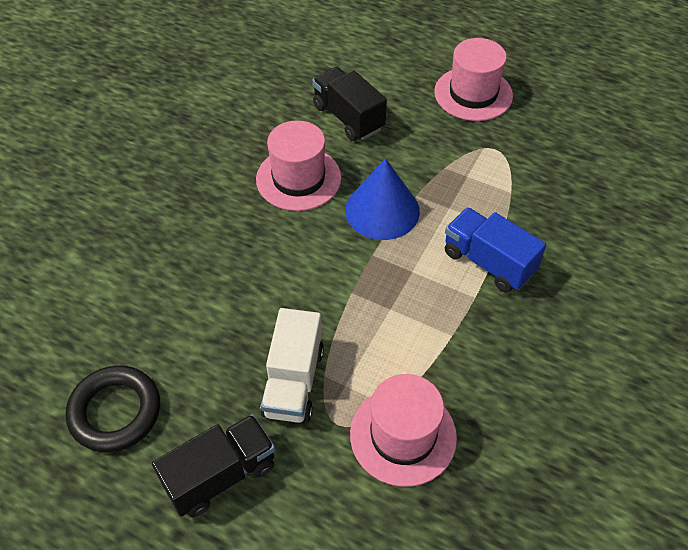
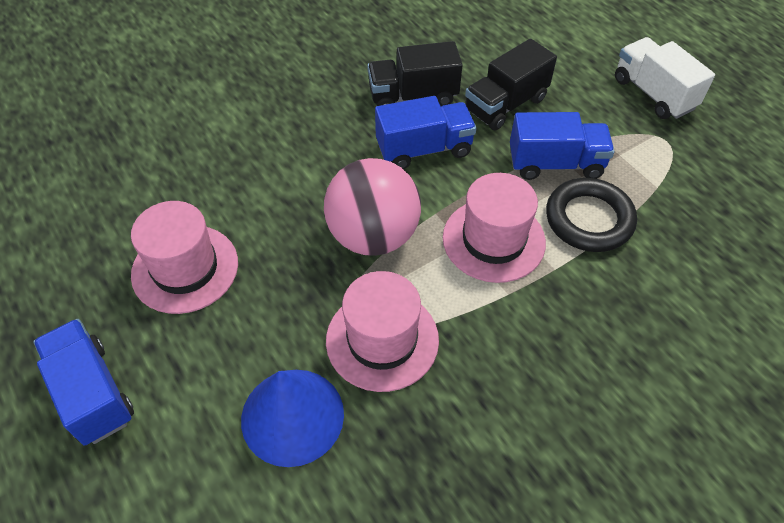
blue truck: 1 -> 3
pink ball: 0 -> 1

